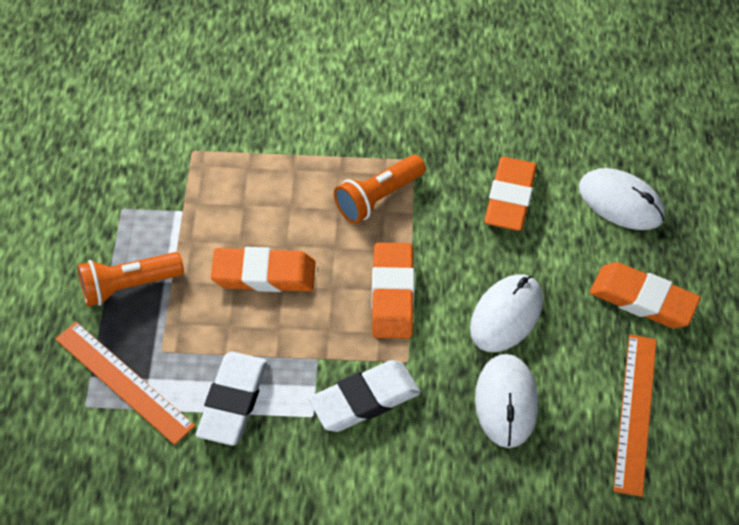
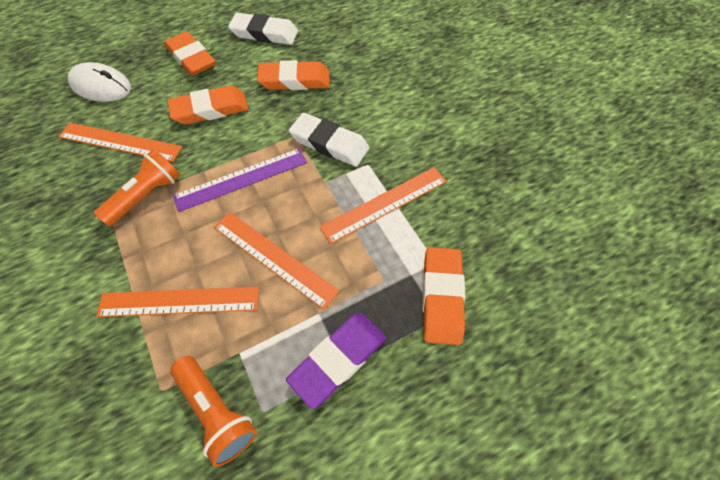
orange ruler: 2 -> 4
purple eraser: 0 -> 1
purple ruler: 0 -> 1
white mouse: 3 -> 1

